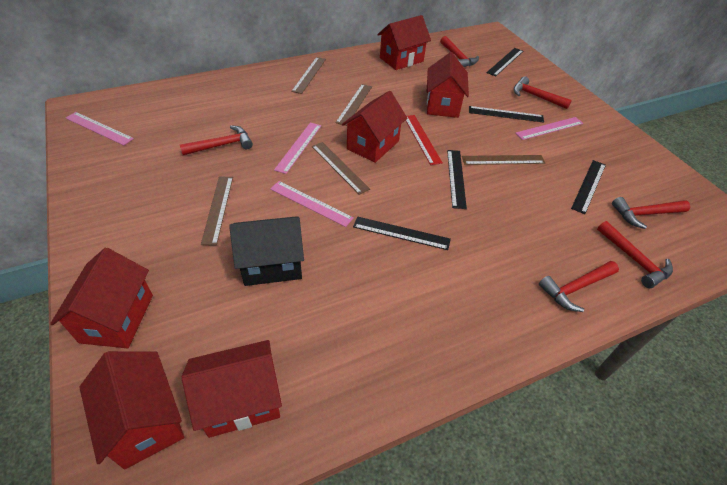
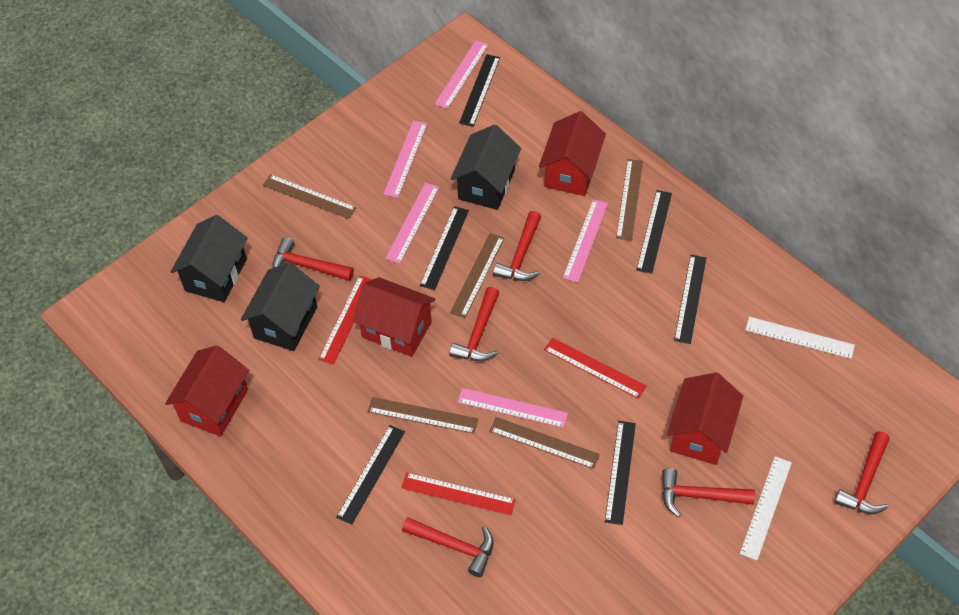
black house: 1 -> 3
black ruler: 5 -> 6
pink ruler: 4 -> 5
red house: 6 -> 4
red ruler: 1 -> 3
white ruler: 0 -> 2

